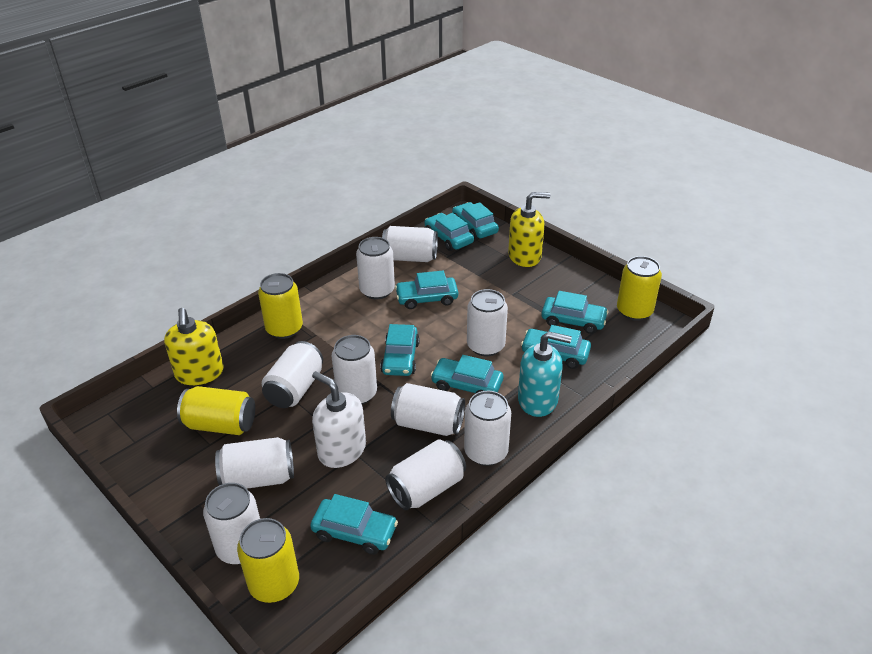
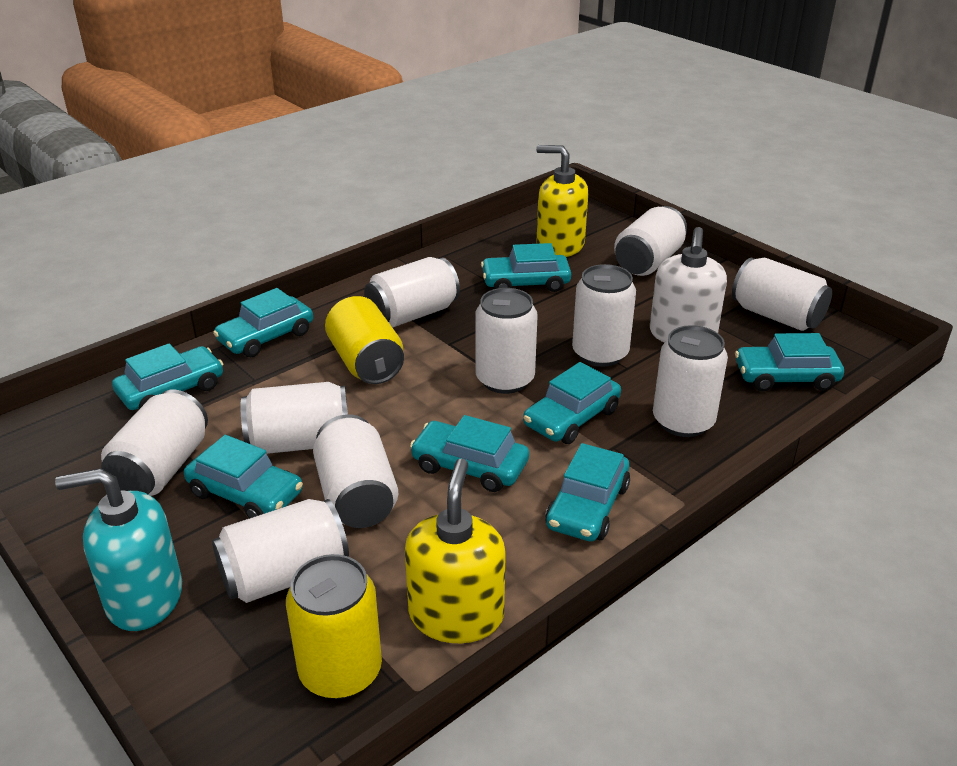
yellow can: 4 -> 2

